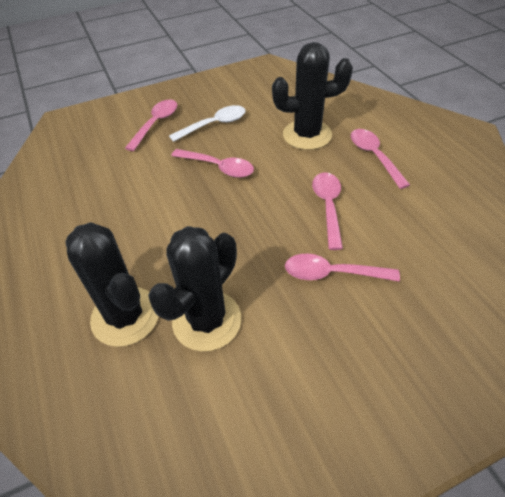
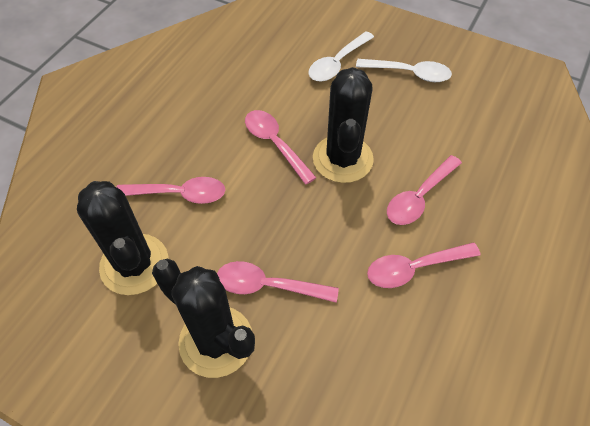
white spoon: 1 -> 2

